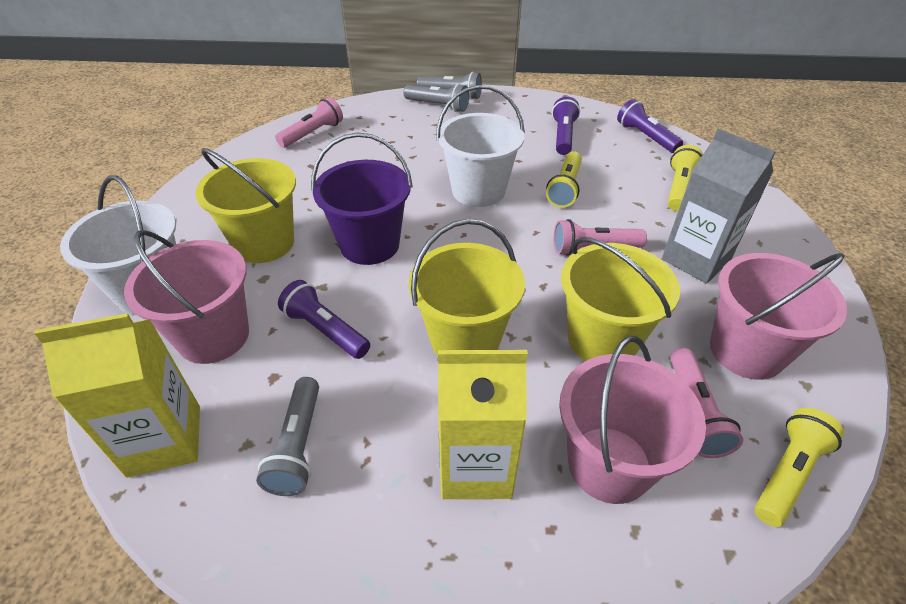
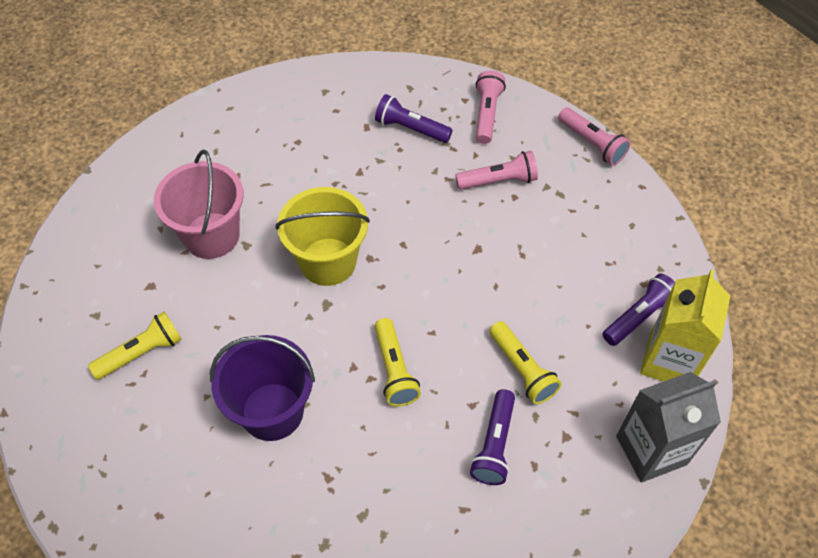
grey flashlight: 3 -> 0
pink bucket: 3 -> 1
white bucket: 2 -> 0
yellow bucket: 3 -> 1
yellow carton: 2 -> 1

